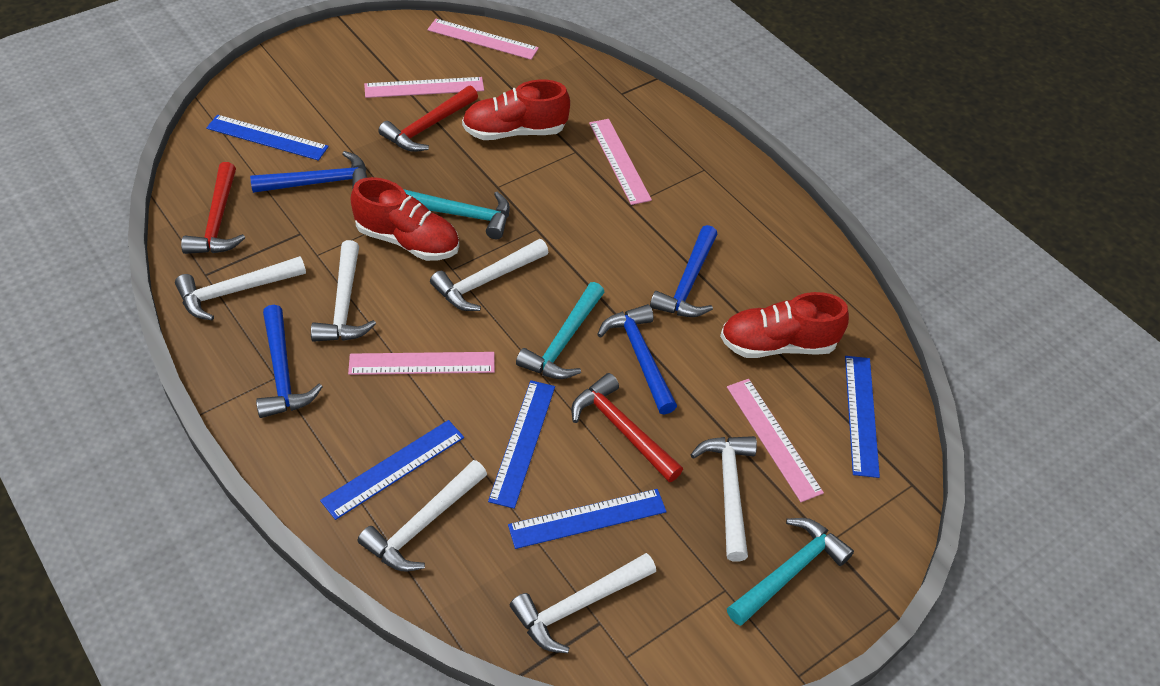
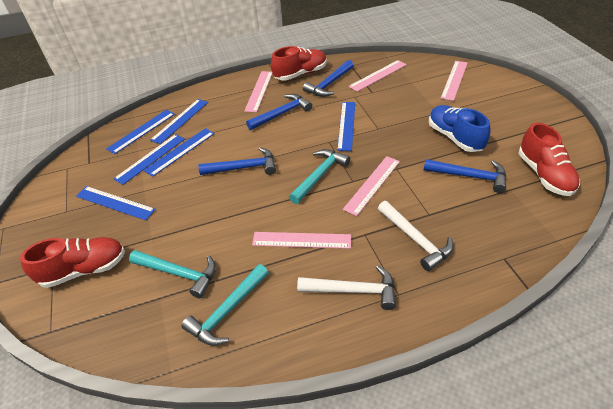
blue ruler: 5 -> 6
blue shoe: 0 -> 1
red hammer: 3 -> 0
white hammer: 6 -> 2

